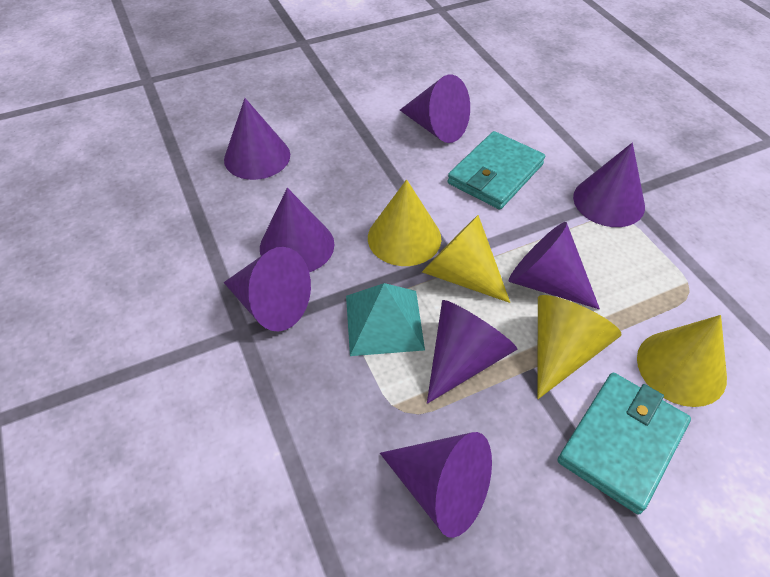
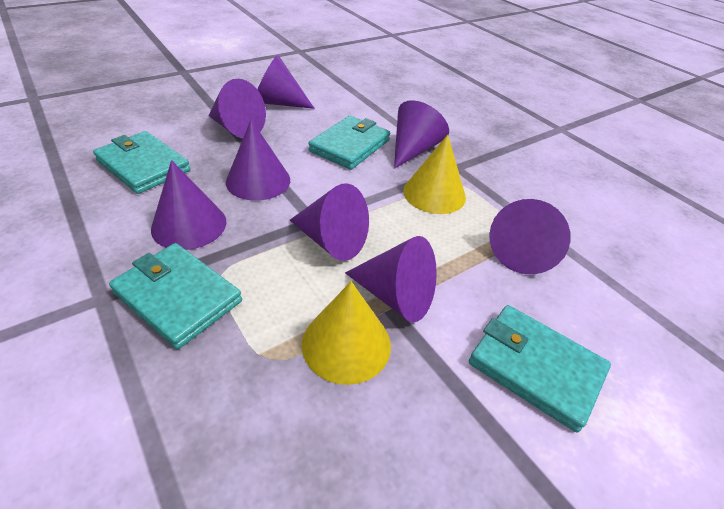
turquoise pyramid: 1 -> 0
turquoise wallet: 2 -> 4
yellow cone: 4 -> 2

